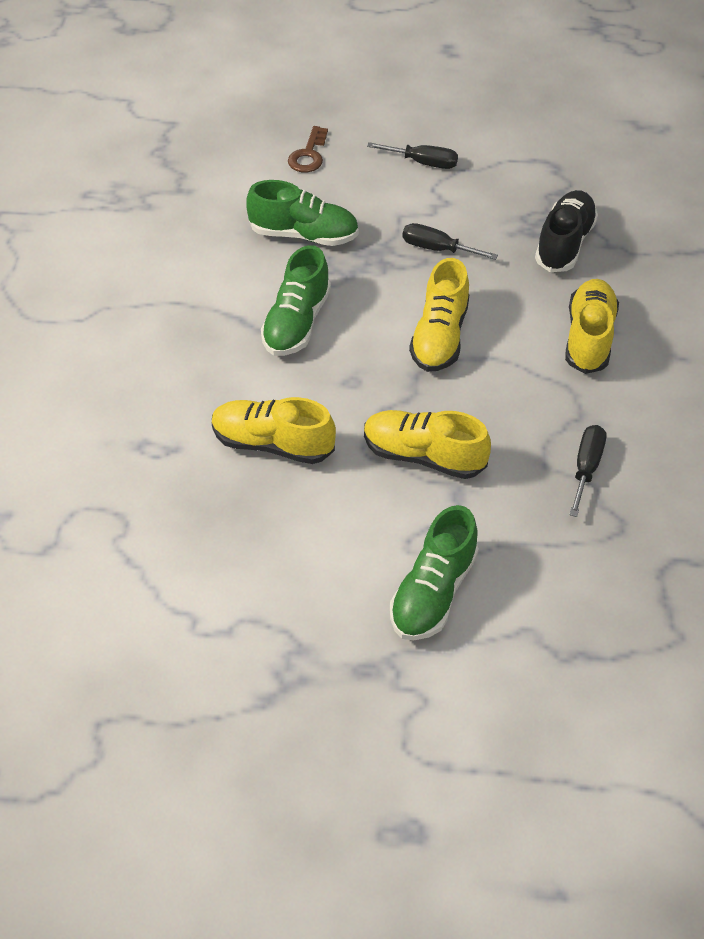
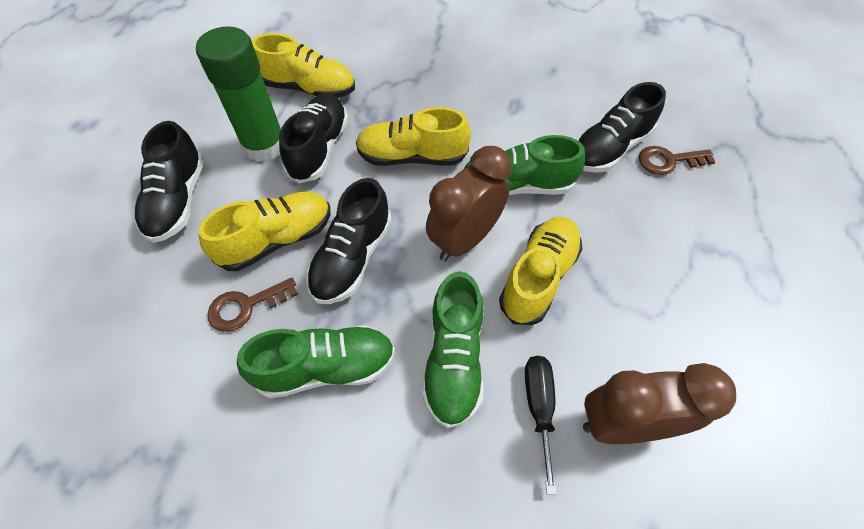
black screwdriver: 3 -> 1
black shoe: 1 -> 4
brown clock: 0 -> 2
brown key: 1 -> 2
green glue stick: 0 -> 1

